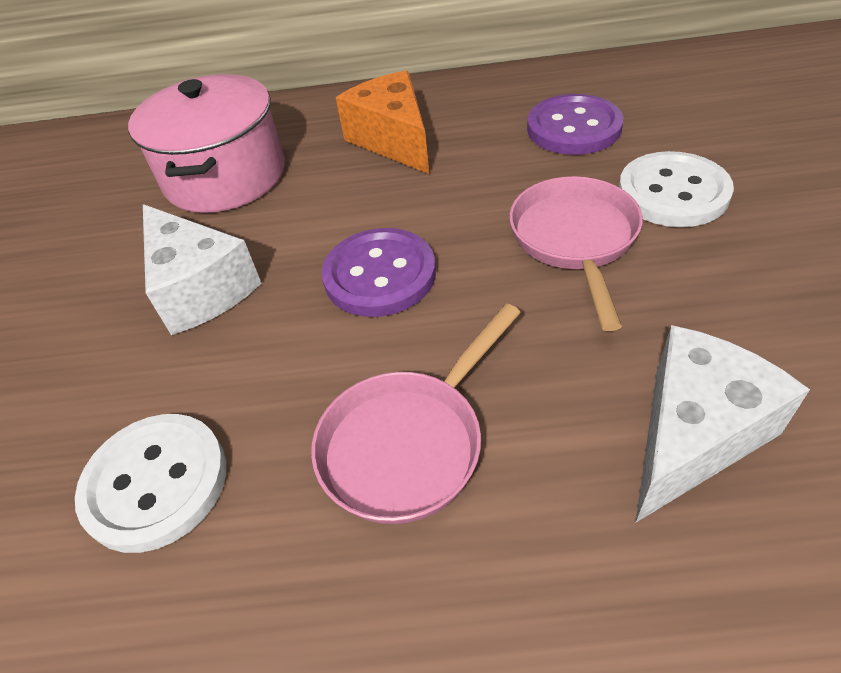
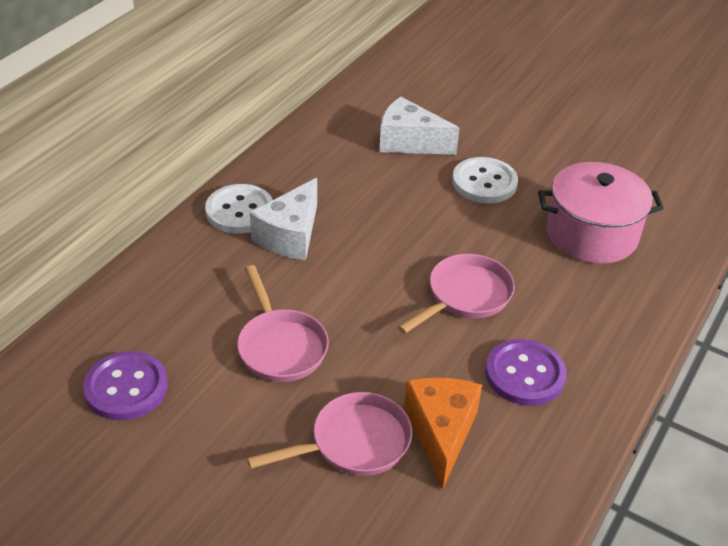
pink pan: 2 -> 3

